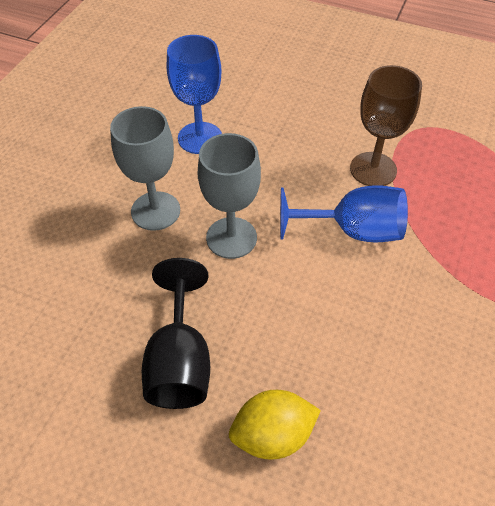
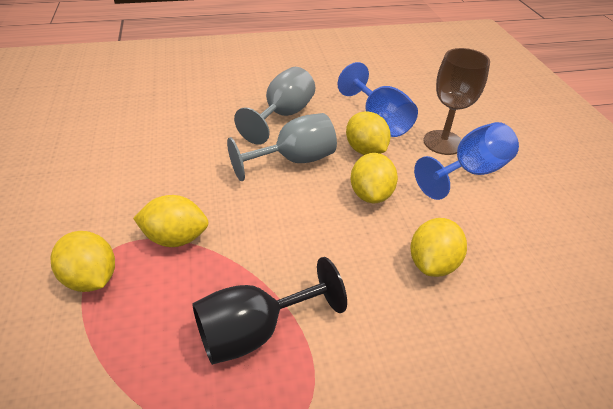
yellow lemon: 1 -> 5

